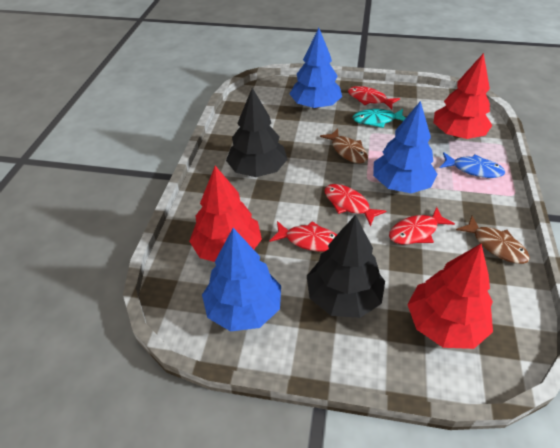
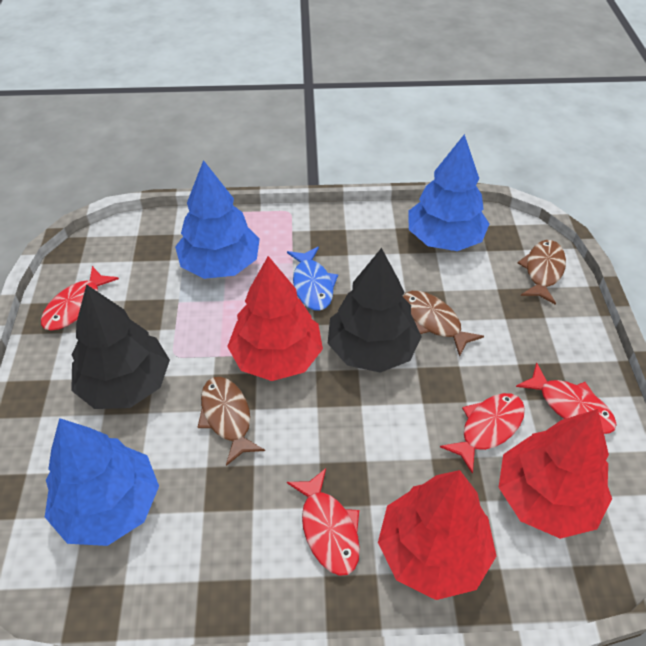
brown fish: 2 -> 3
turquoise fish: 1 -> 0

